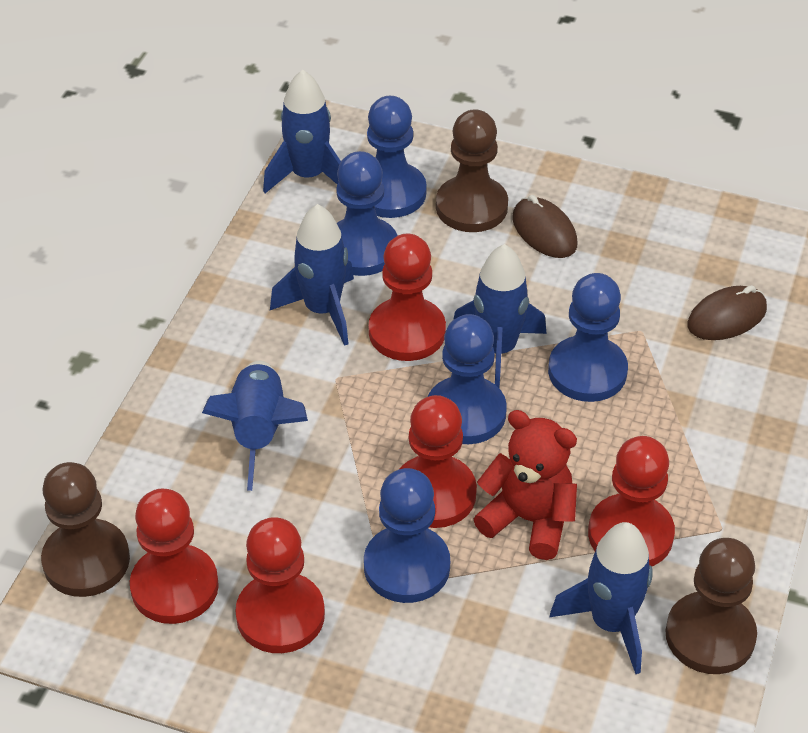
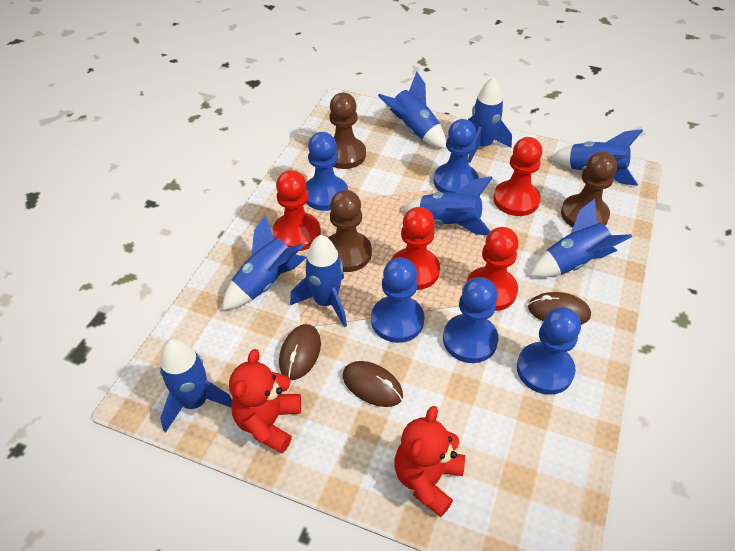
blue rocket: 5 -> 8
brown mouse: 2 -> 3
red pawn: 5 -> 4
red teddy bear: 1 -> 2

